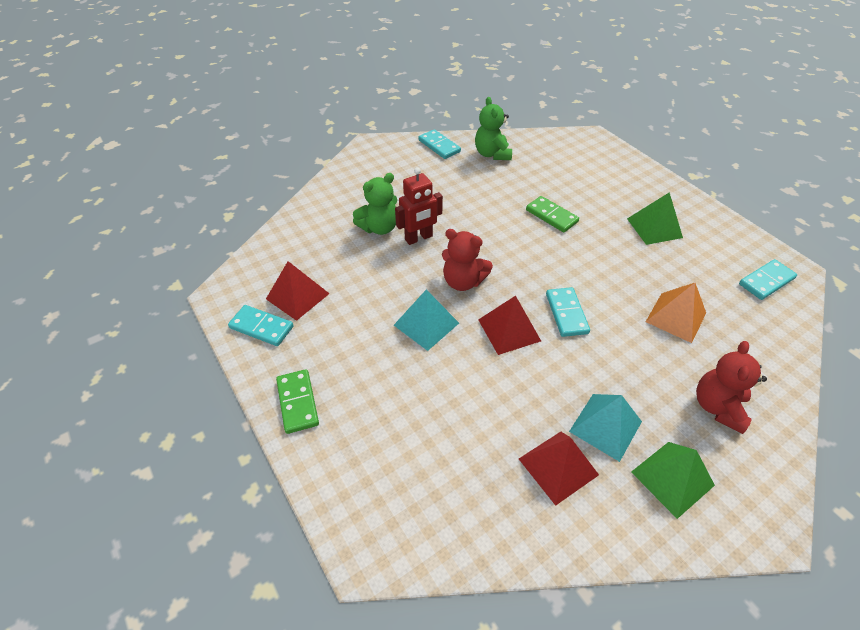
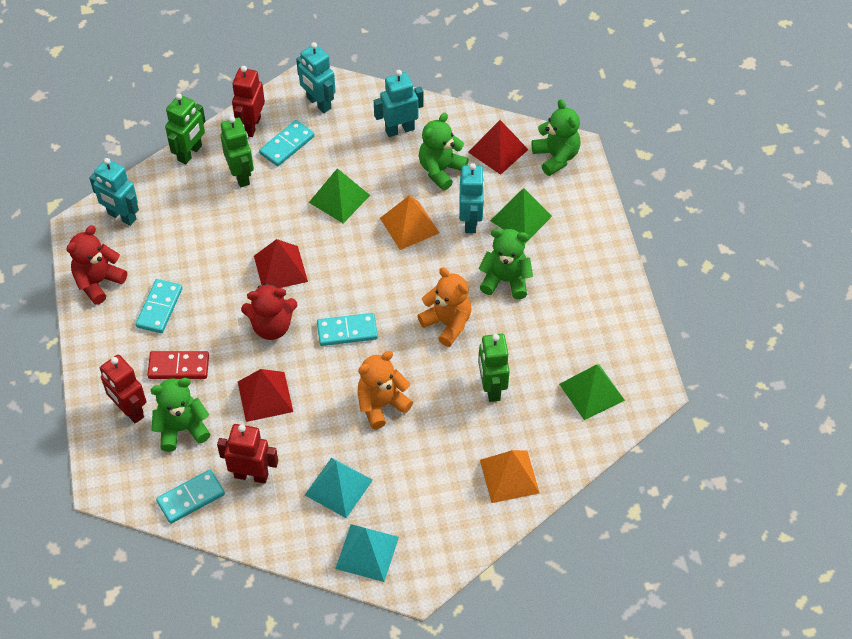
green domino: 2 -> 0
green pyramid: 2 -> 3
green robot: 0 -> 3
green teddy bear: 2 -> 4
orange pyramid: 1 -> 2
orange teddy bear: 0 -> 2
red domino: 0 -> 1
red robot: 1 -> 3
turquoise robot: 0 -> 4

